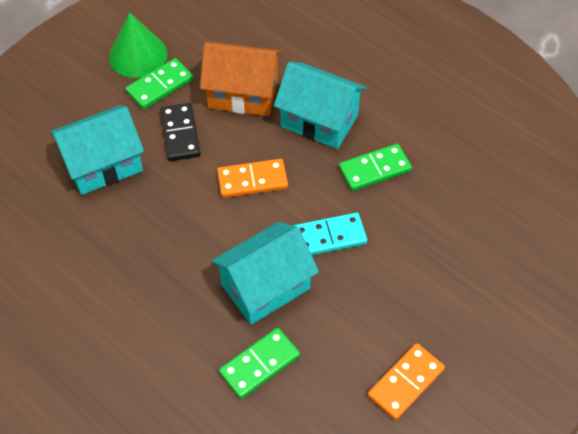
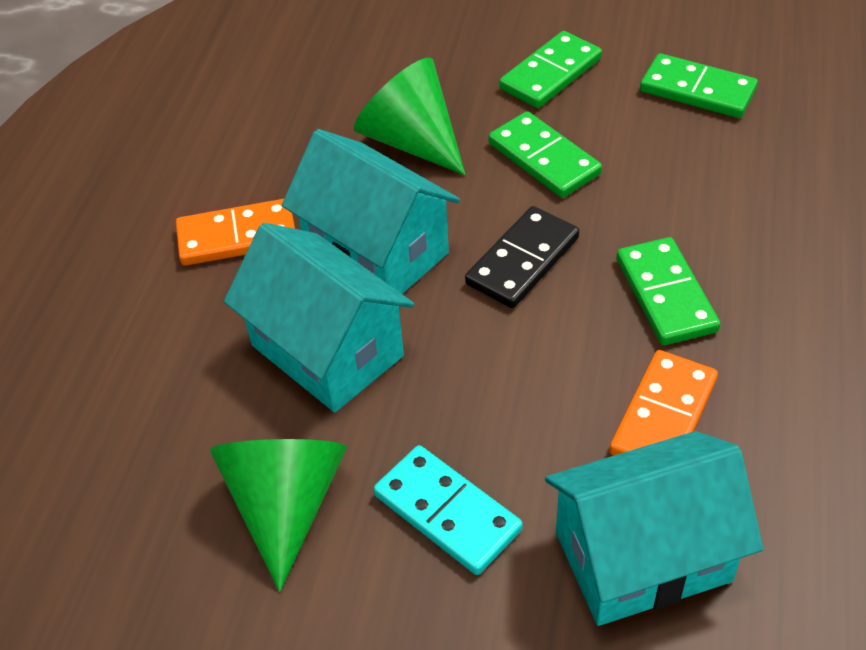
green cone: 1 -> 2
green domino: 3 -> 4
orange house: 1 -> 0

